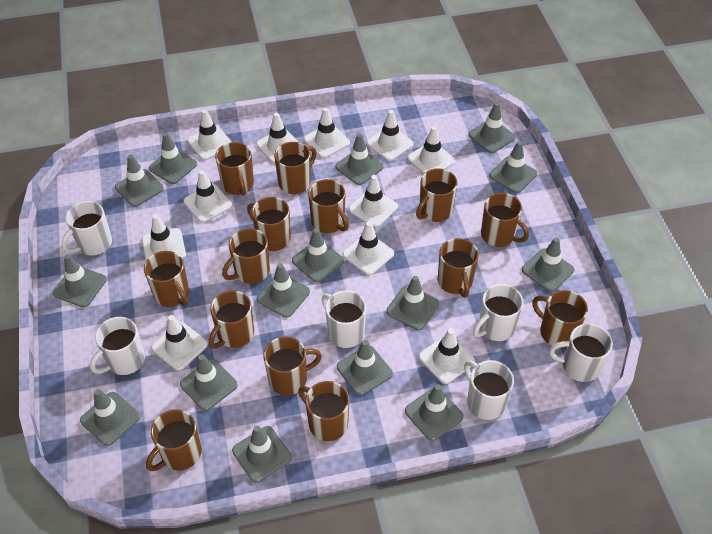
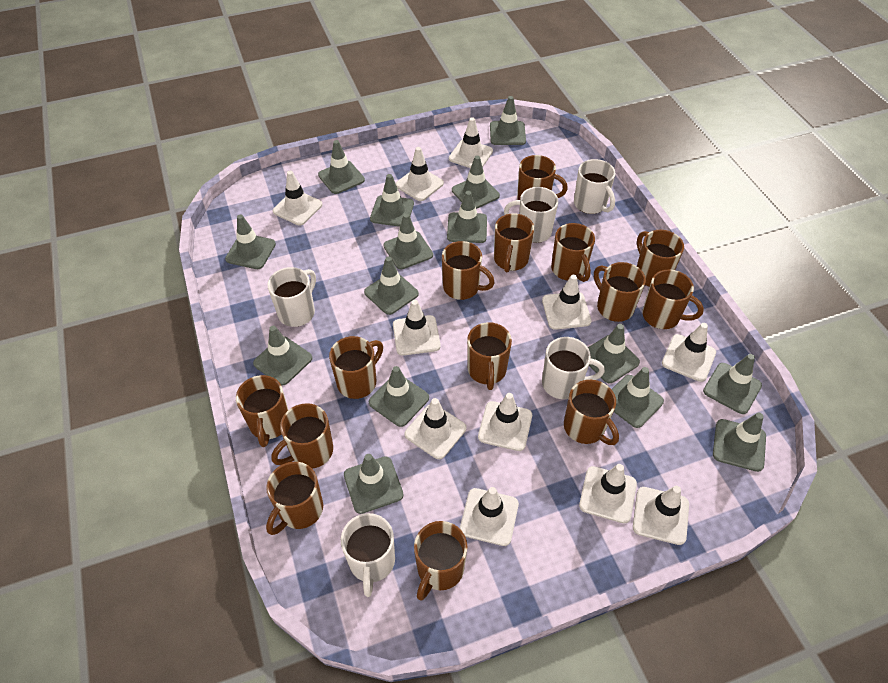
white mug: 6 -> 5

